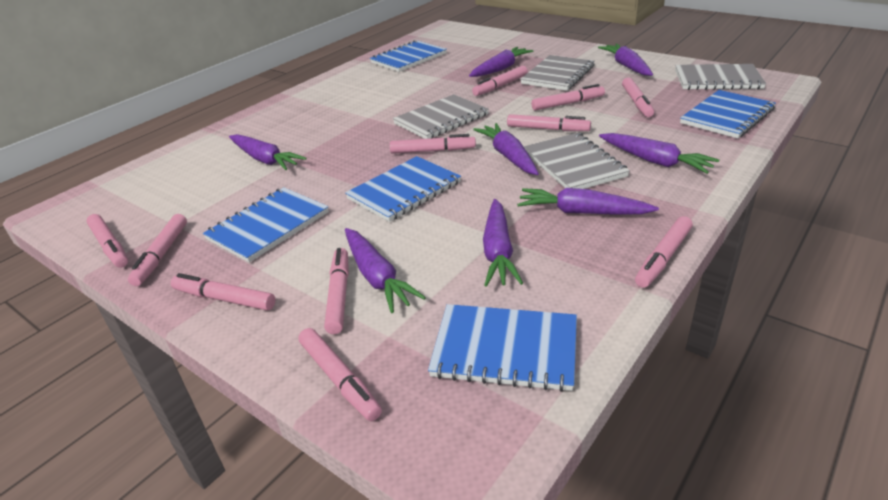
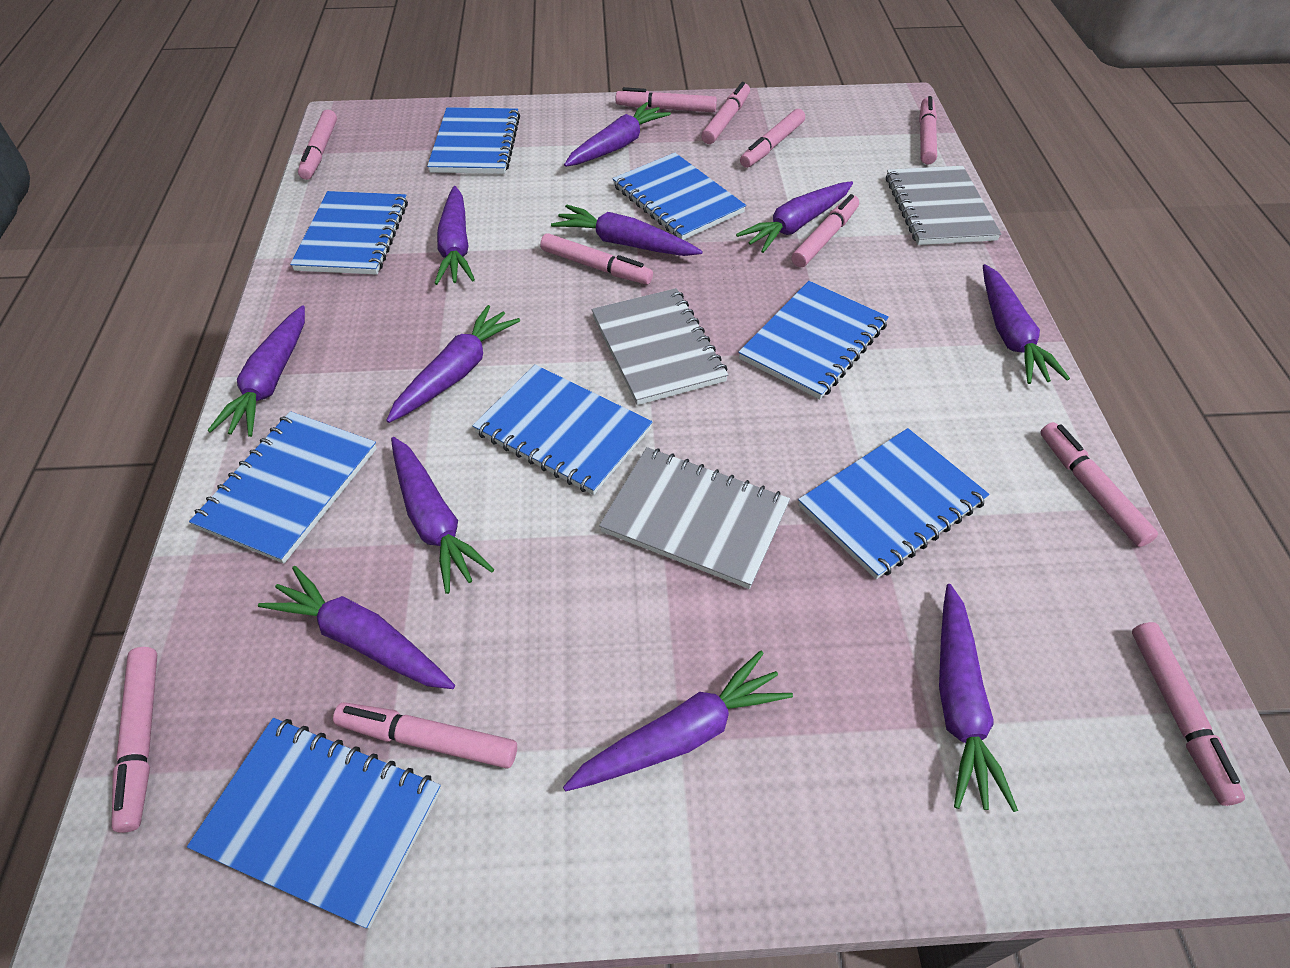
blue notebook: 5 -> 8
grey notebook: 4 -> 3
purple carrot: 8 -> 11

